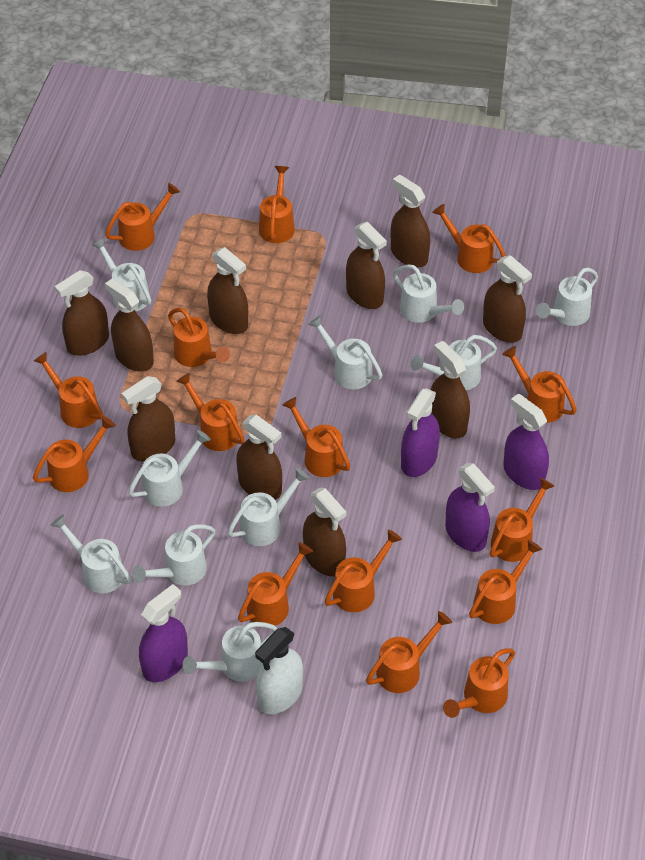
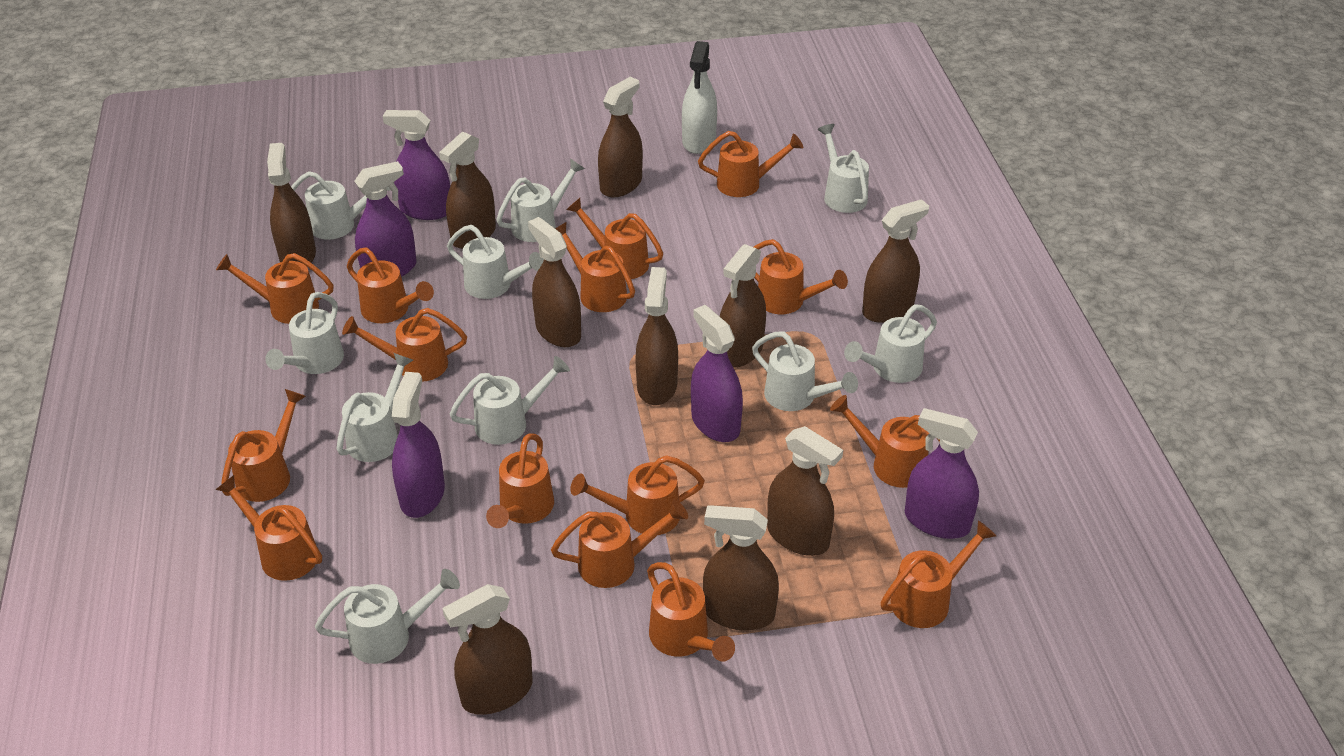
purple spray bottle: 4 -> 5

